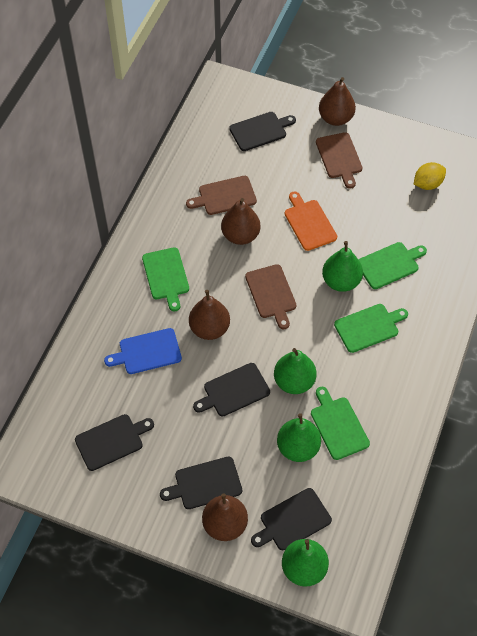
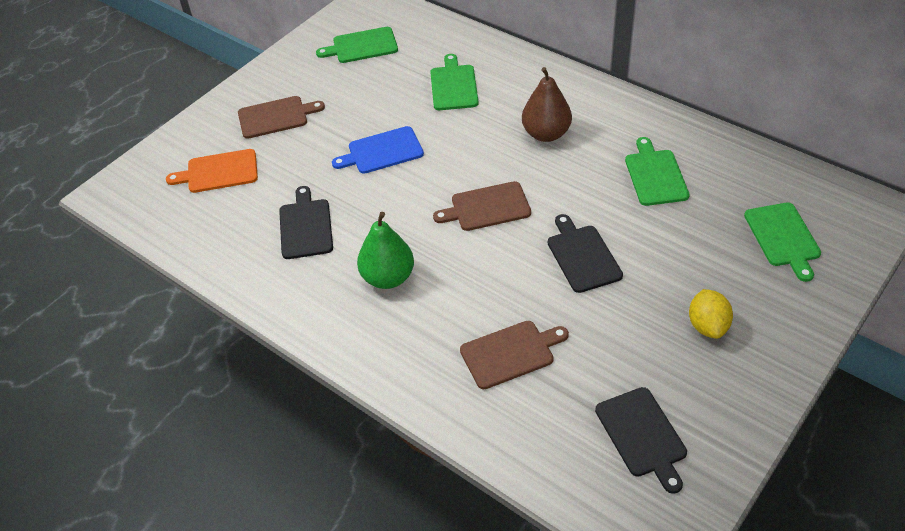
black cutting board: 5 -> 3
brown pear: 4 -> 1
green pear: 4 -> 1

